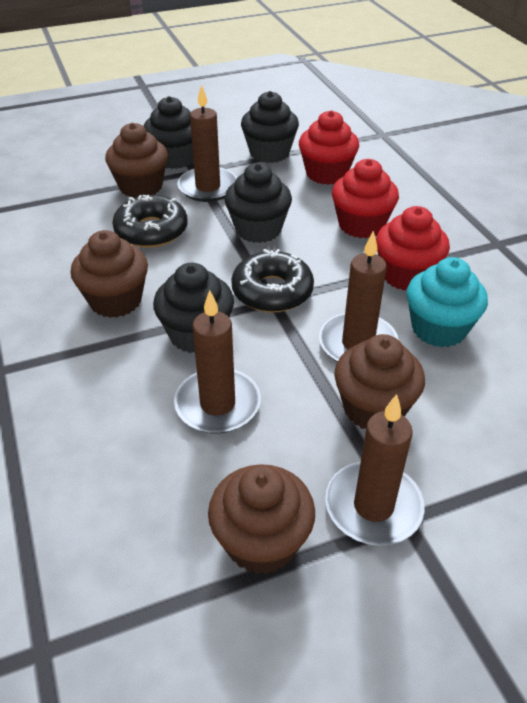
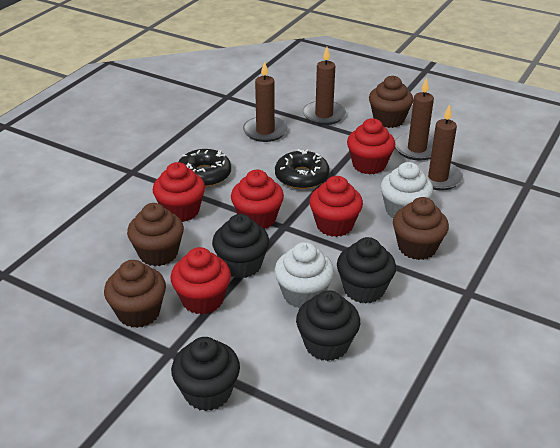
red cupcake: 3 -> 5
turquoise cupcake: 1 -> 0
white cupcake: 0 -> 2

